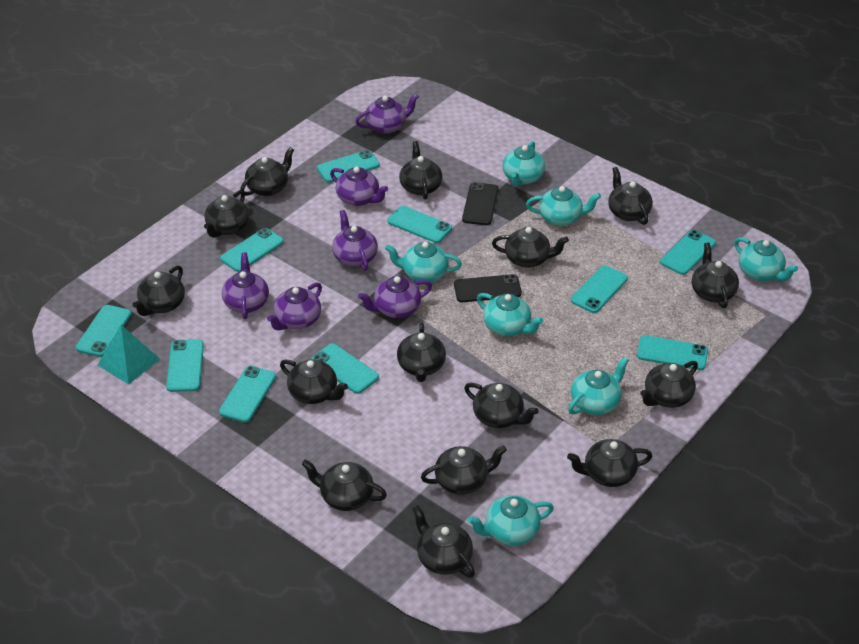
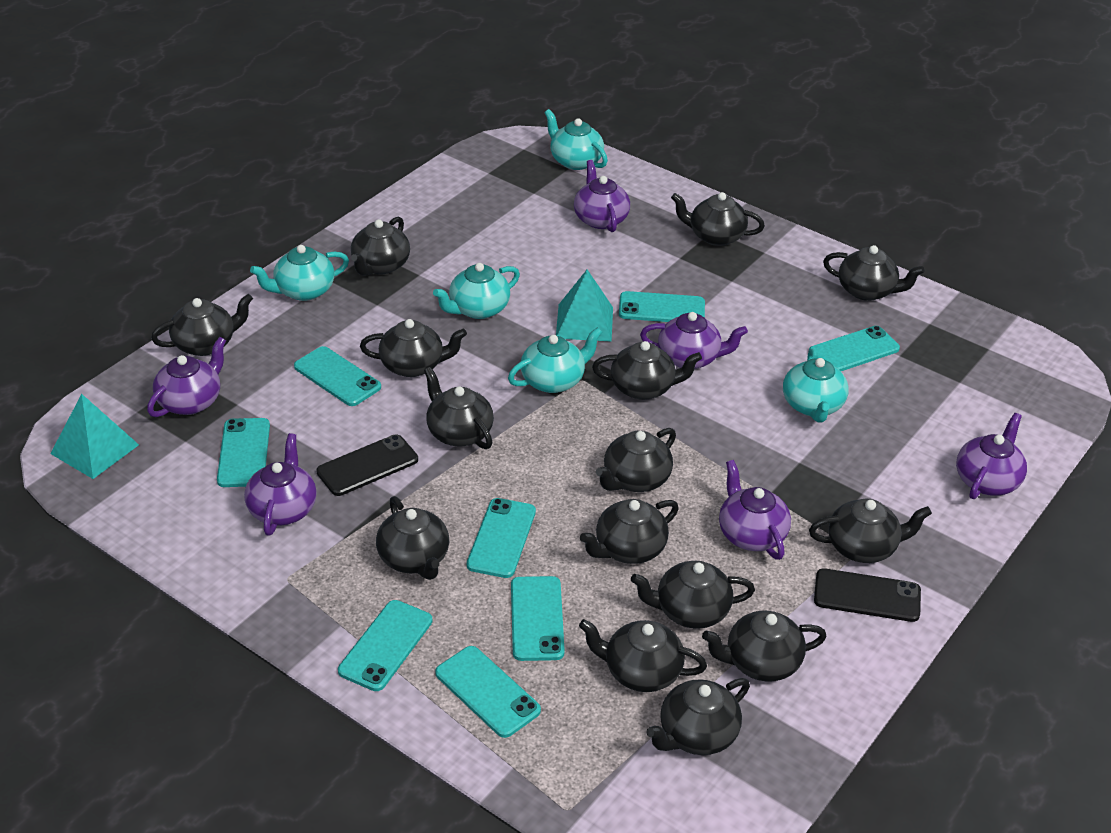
turquoise phone: 10 -> 8
turquoise pyramid: 1 -> 2
turquoise teapot: 7 -> 5

